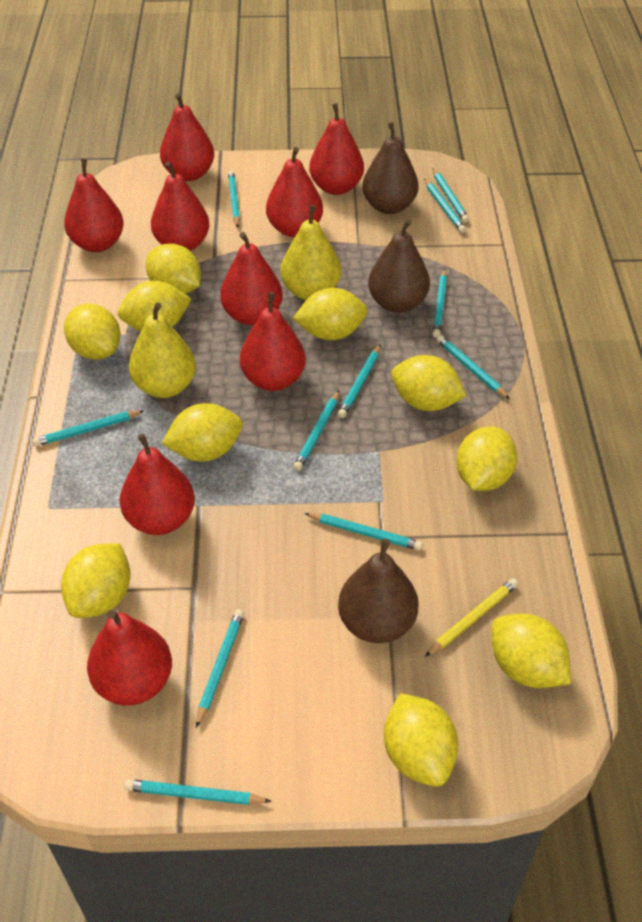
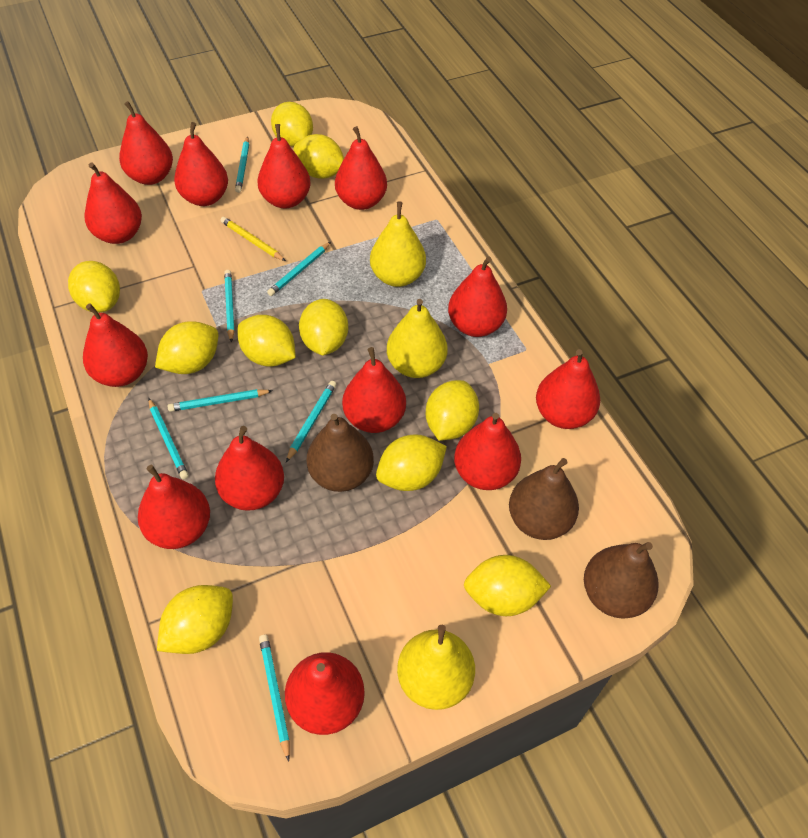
red pear: 9 -> 13
turquoise pencil: 11 -> 7
yellow pear: 2 -> 3

